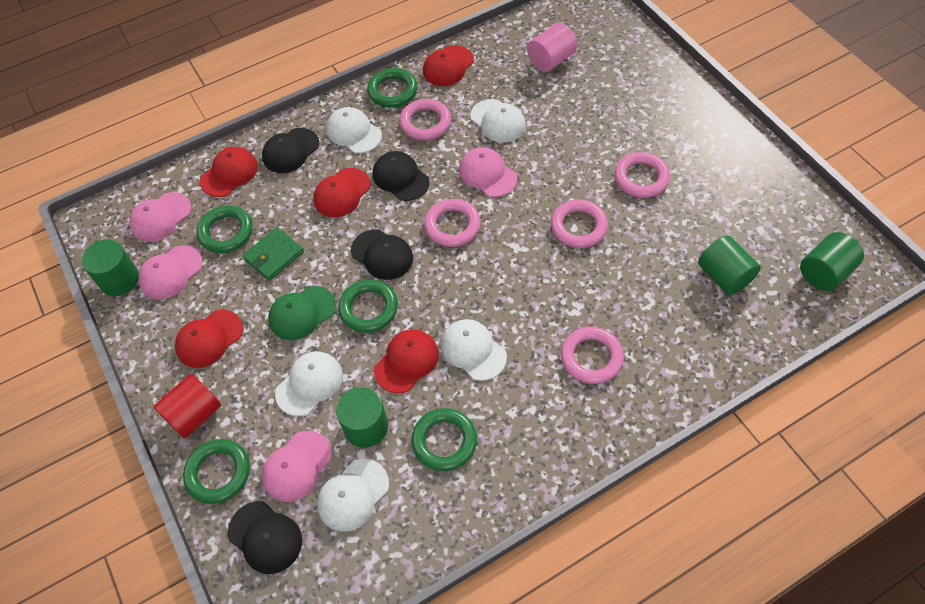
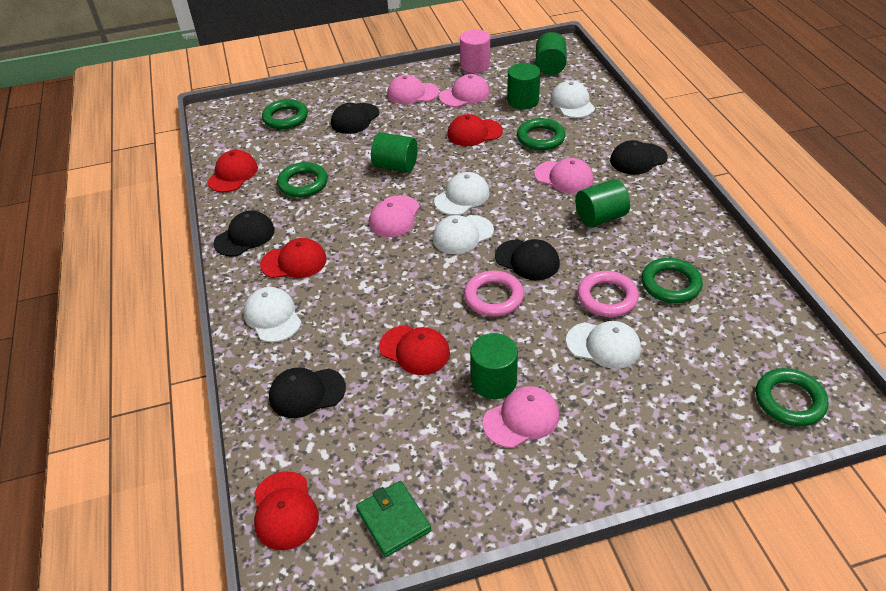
black cap: 4 -> 5
green cap: 1 -> 0
green cylinder: 4 -> 5
pink cap: 4 -> 5
pink ring: 5 -> 2
red cylinder: 1 -> 0

